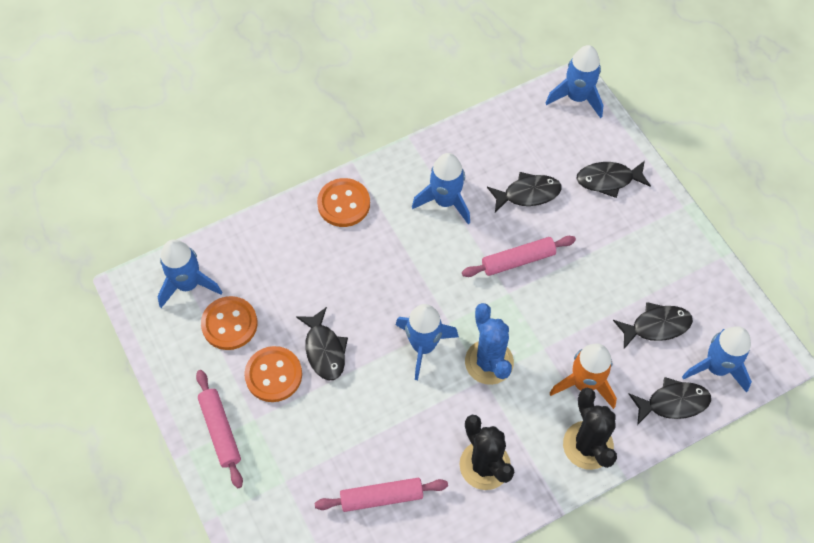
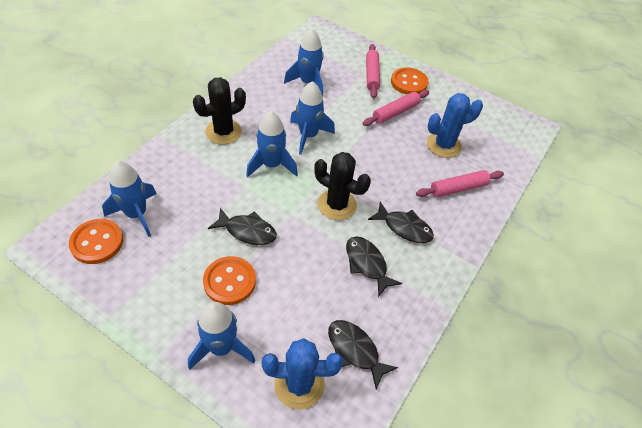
black fish: 5 -> 4
blue cactus: 1 -> 2
orange rocket: 1 -> 0

